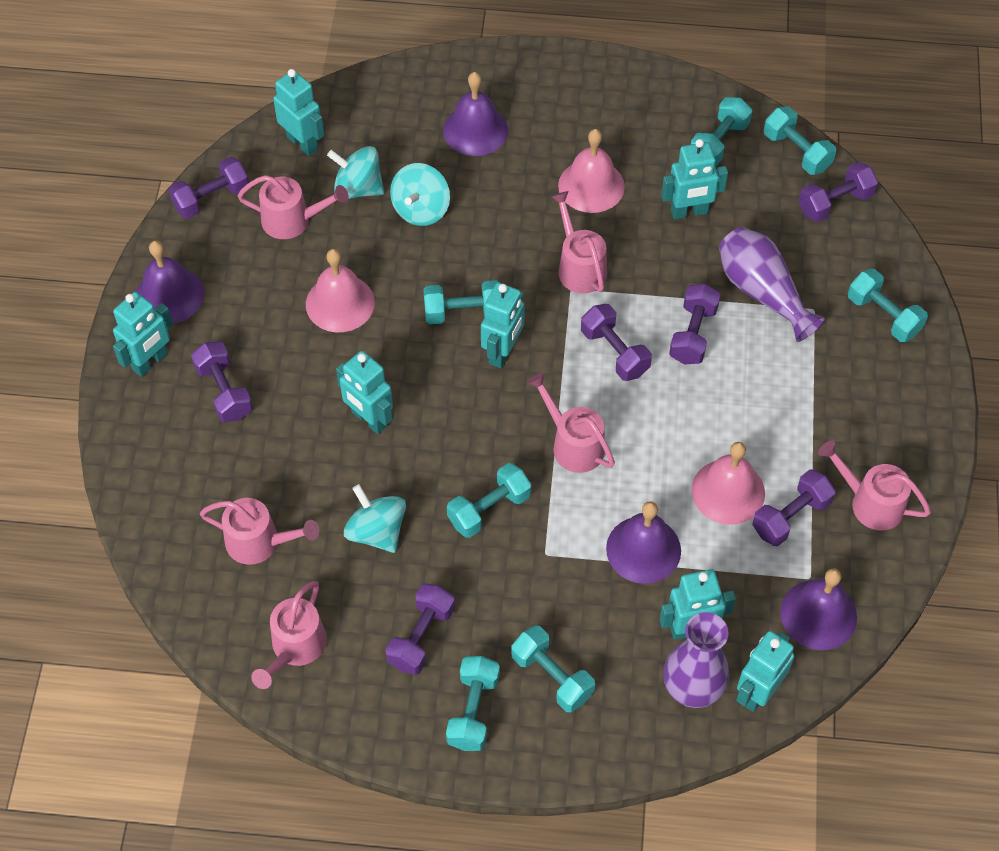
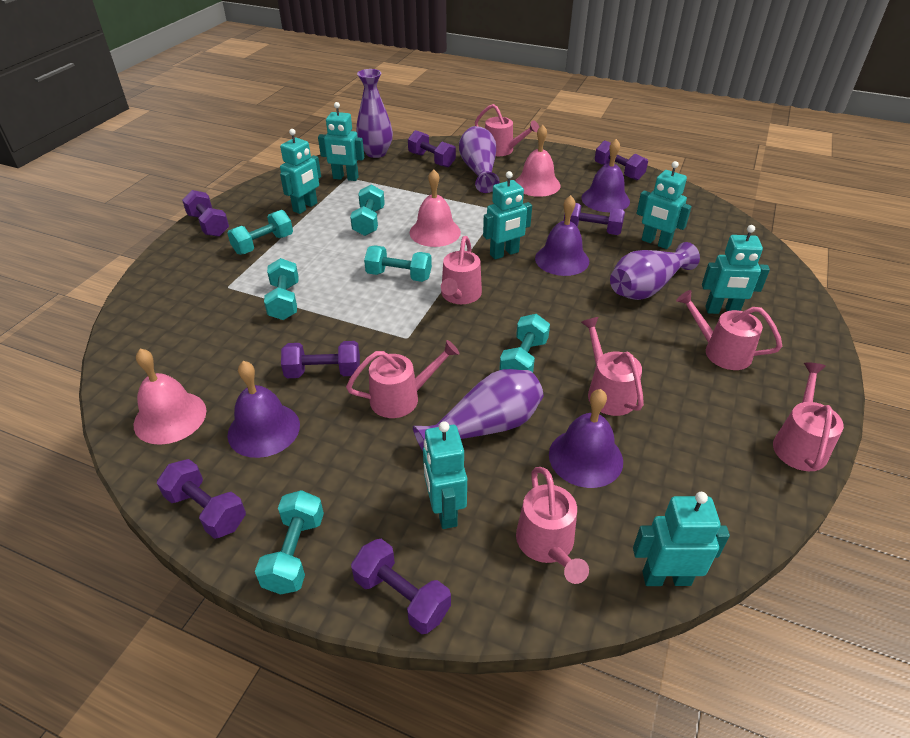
pink watering can: 6 -> 7
purple vase: 2 -> 4
turquoise dumbbell: 7 -> 6
turquoise spinning top: 3 -> 0

